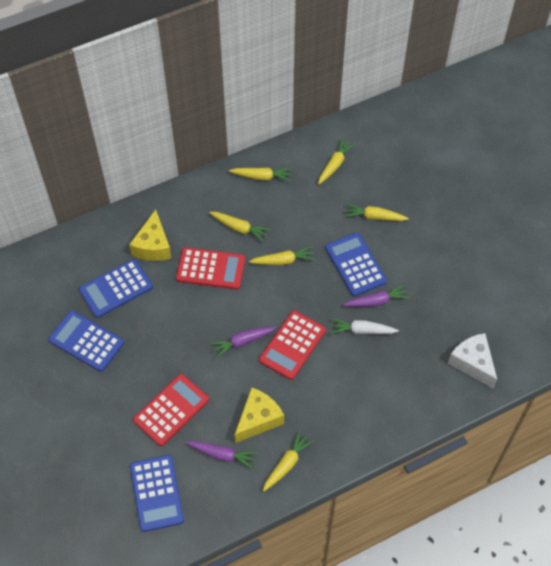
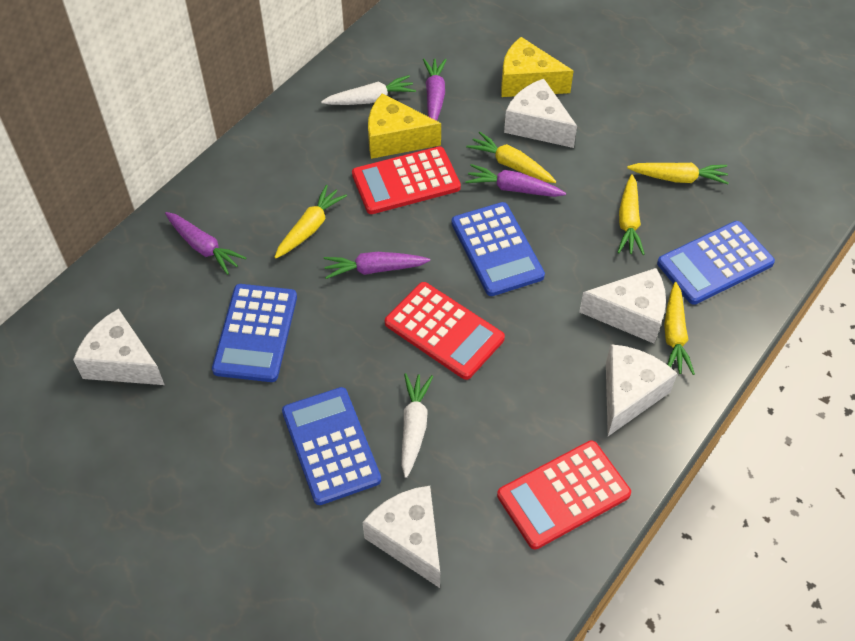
purple carrot: 3 -> 4
white carrot: 1 -> 2
white cheese: 1 -> 5
yellow carrot: 6 -> 5

